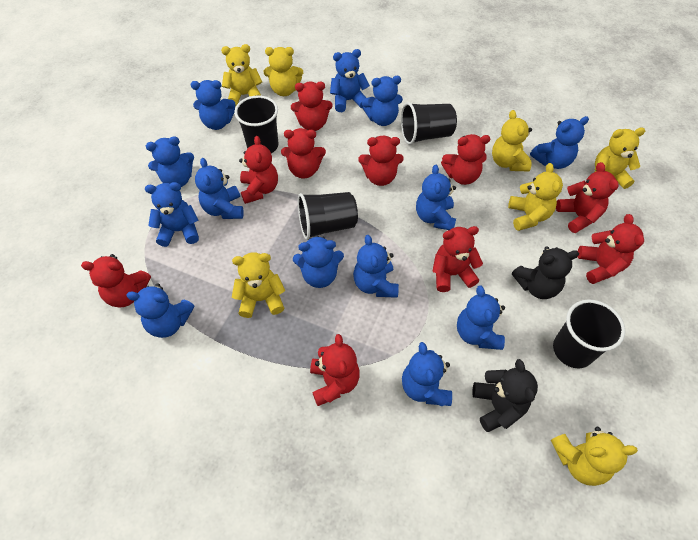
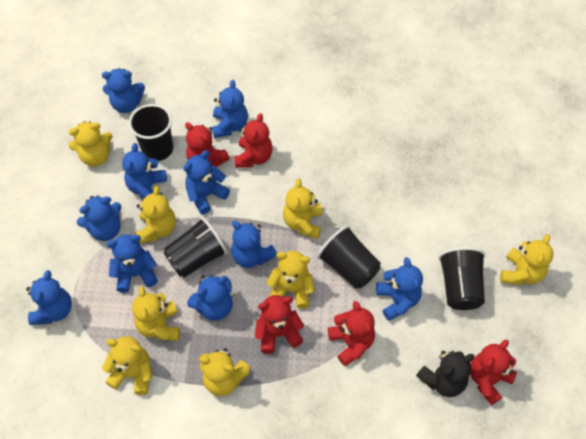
black teddy bear: 2 -> 1
blue teddy bear: 13 -> 10
red teddy bear: 10 -> 5
yellow teddy bear: 7 -> 8

